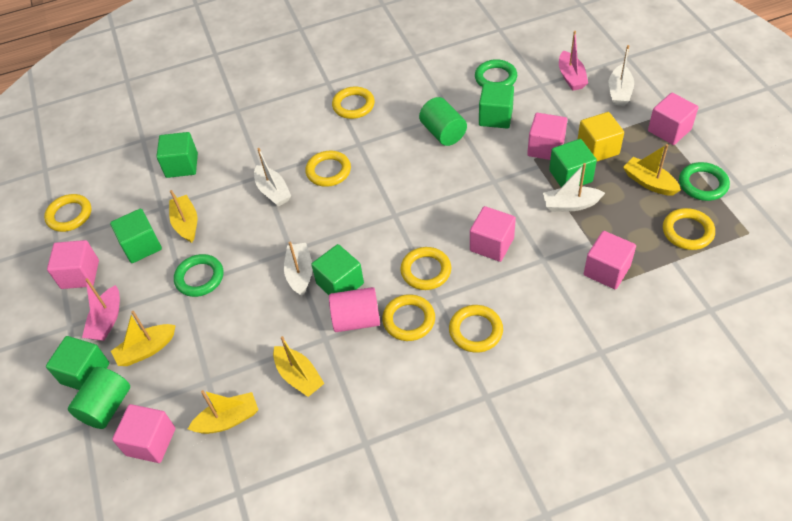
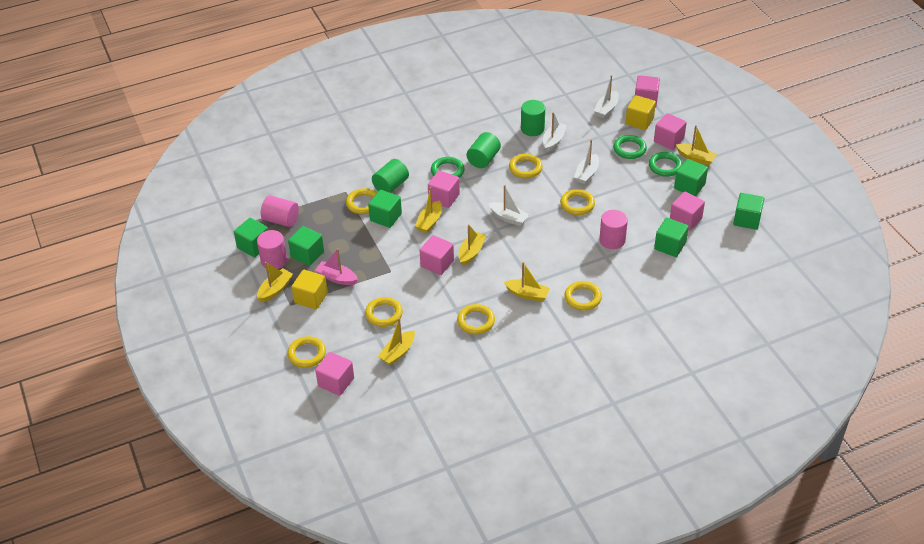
green cylinder: 2 -> 3
pink boat: 2 -> 1
pink cylinder: 1 -> 3
yellow boat: 5 -> 6
yellow cube: 1 -> 2

